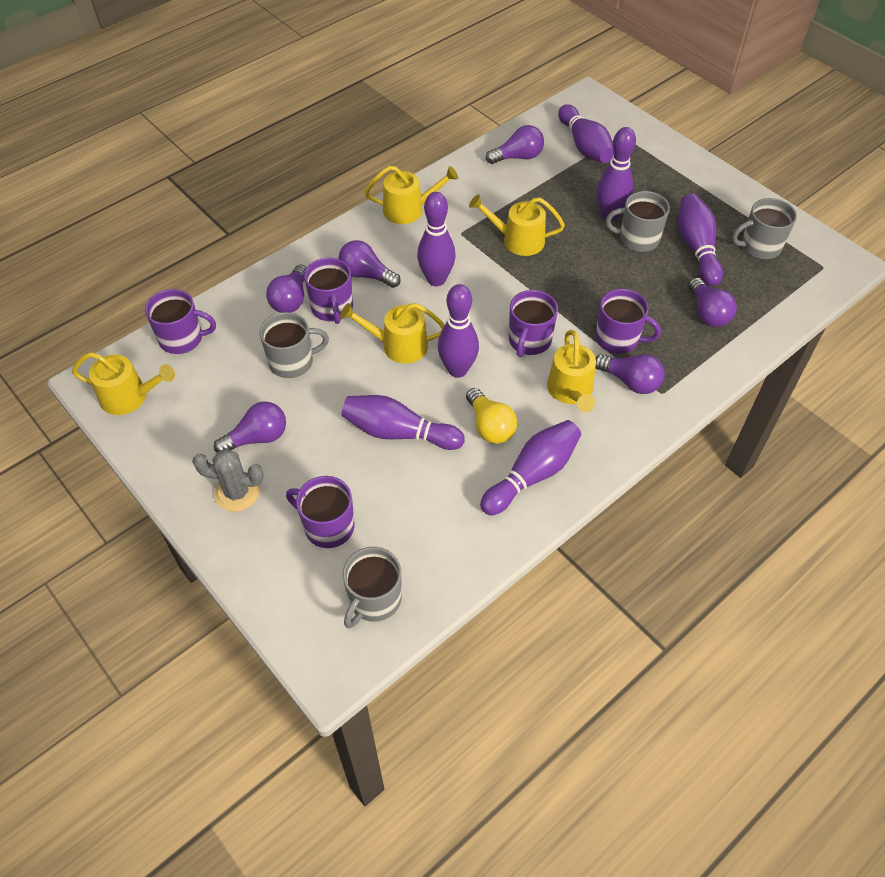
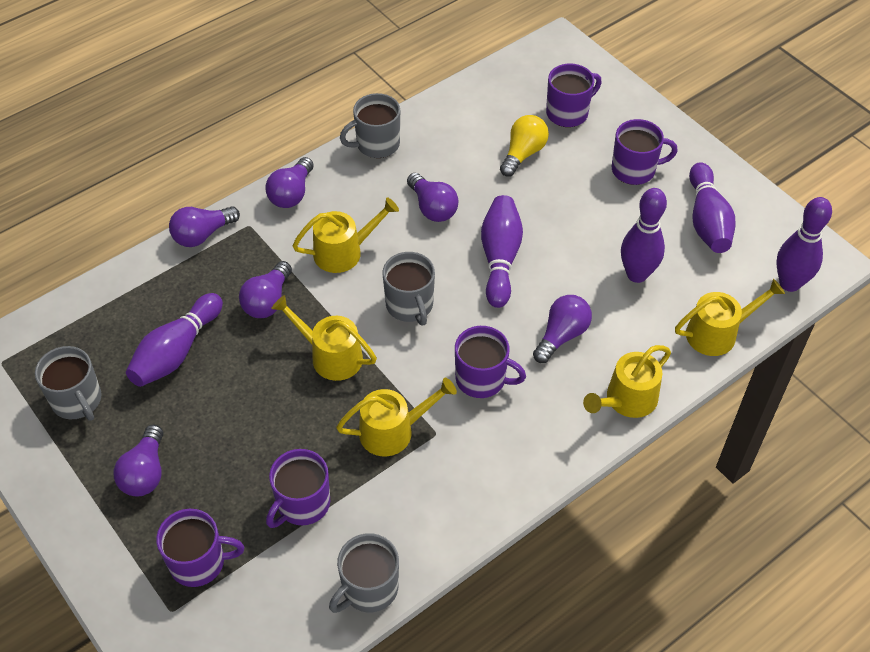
grey cactus: 1 -> 0
purple bowling pin: 7 -> 5

